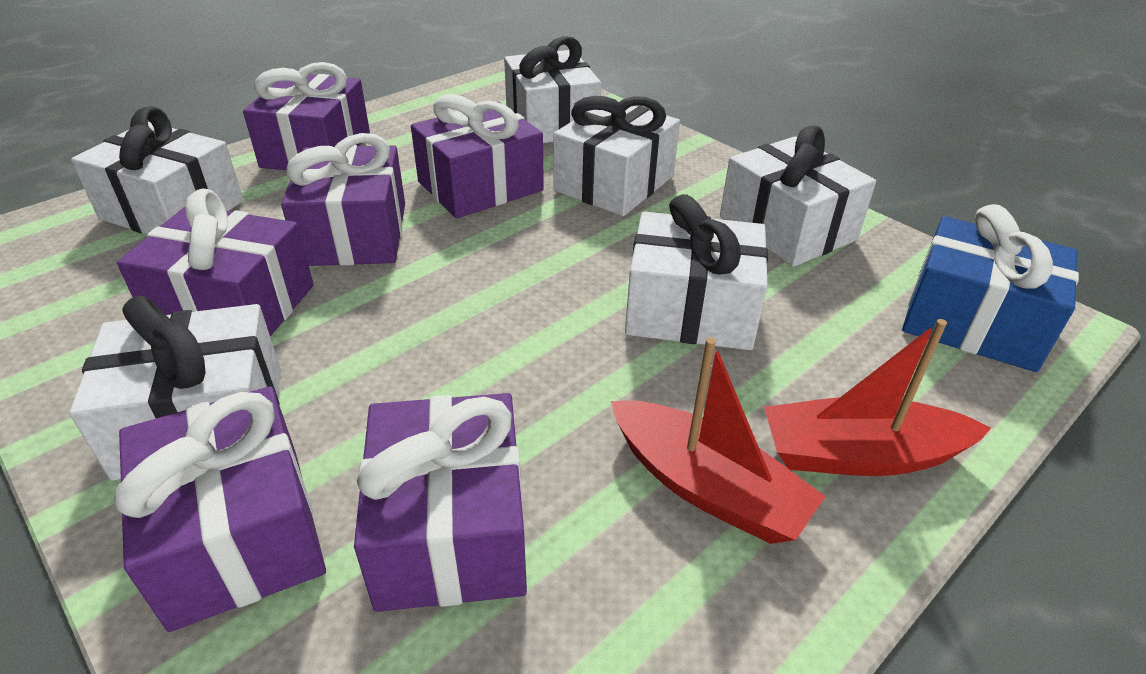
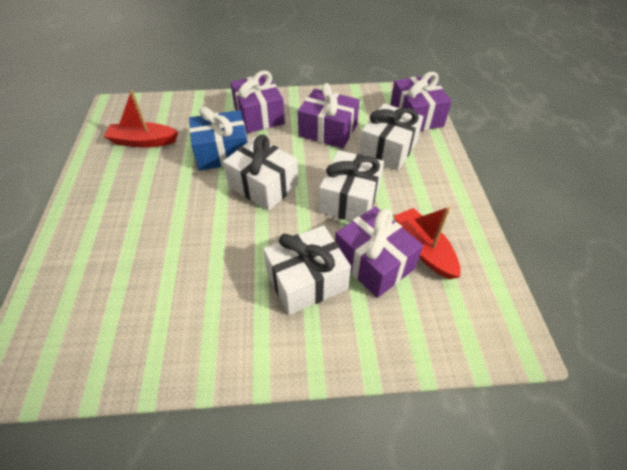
purple gift: 6 -> 4
white gift: 6 -> 4

